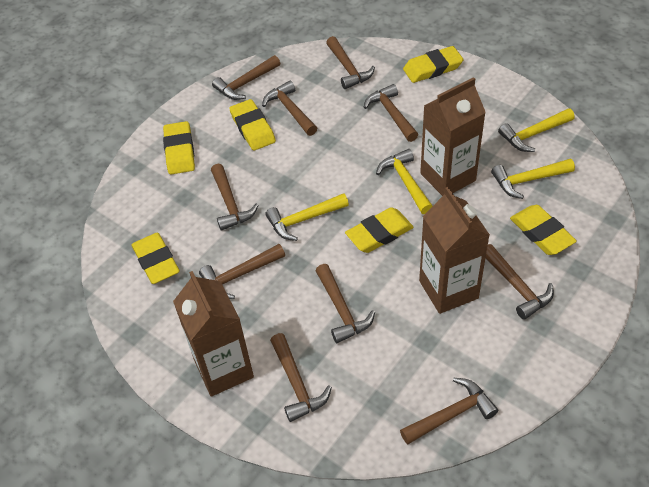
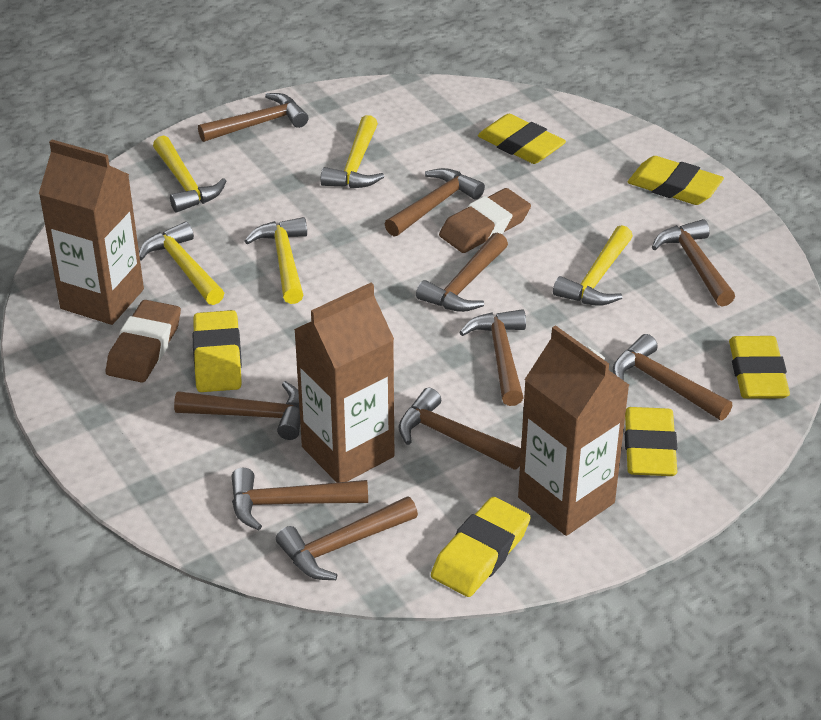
brown eraser: 0 -> 2
yellow hammer: 4 -> 5

